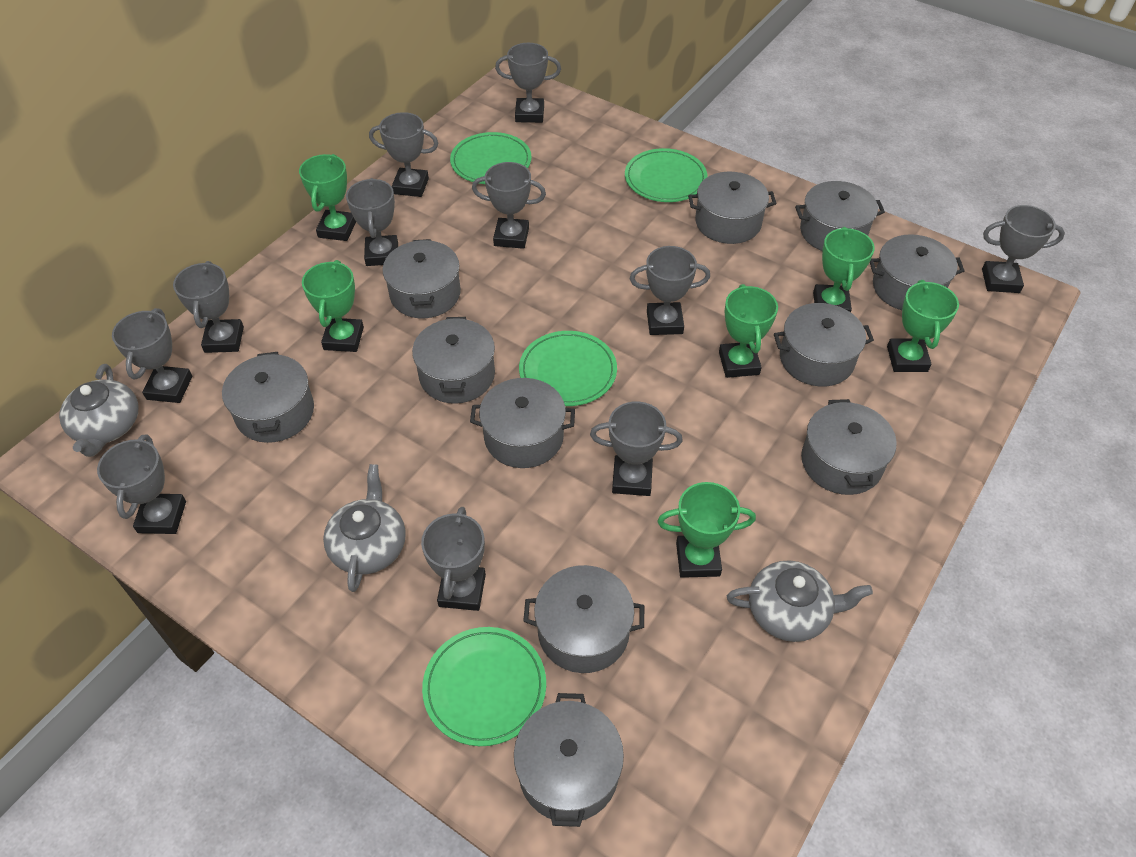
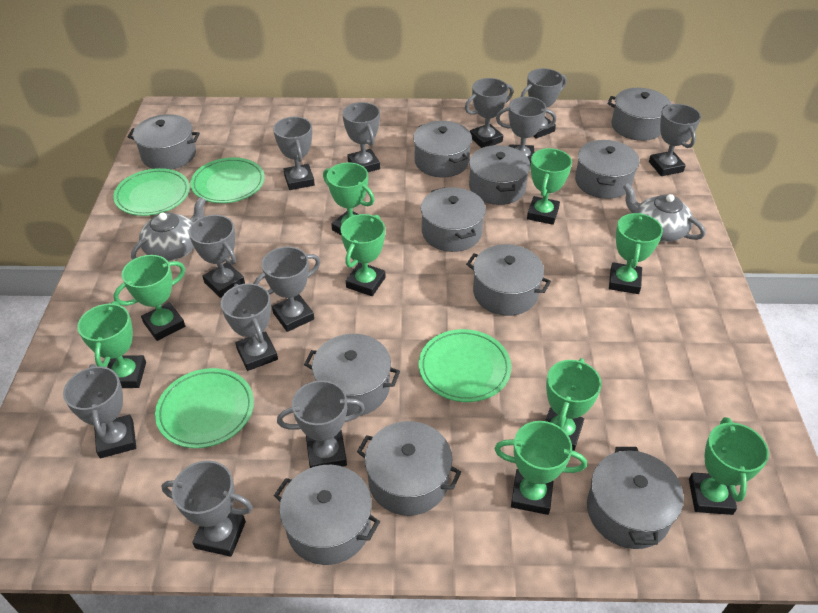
green trophy: 6 -> 9
grey teapot: 3 -> 2
grey trophy: 11 -> 12

